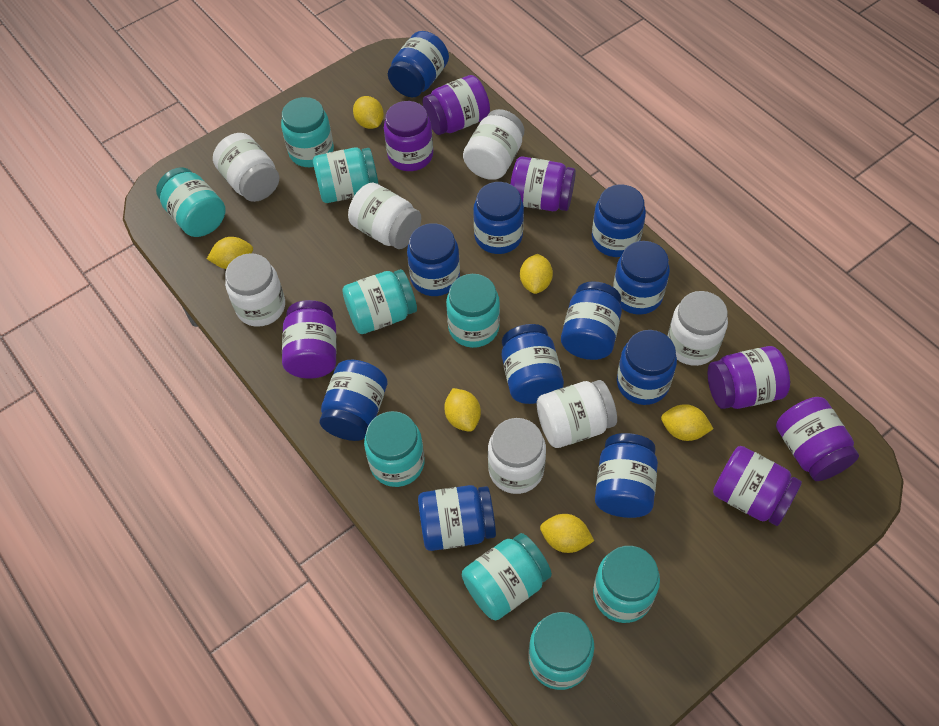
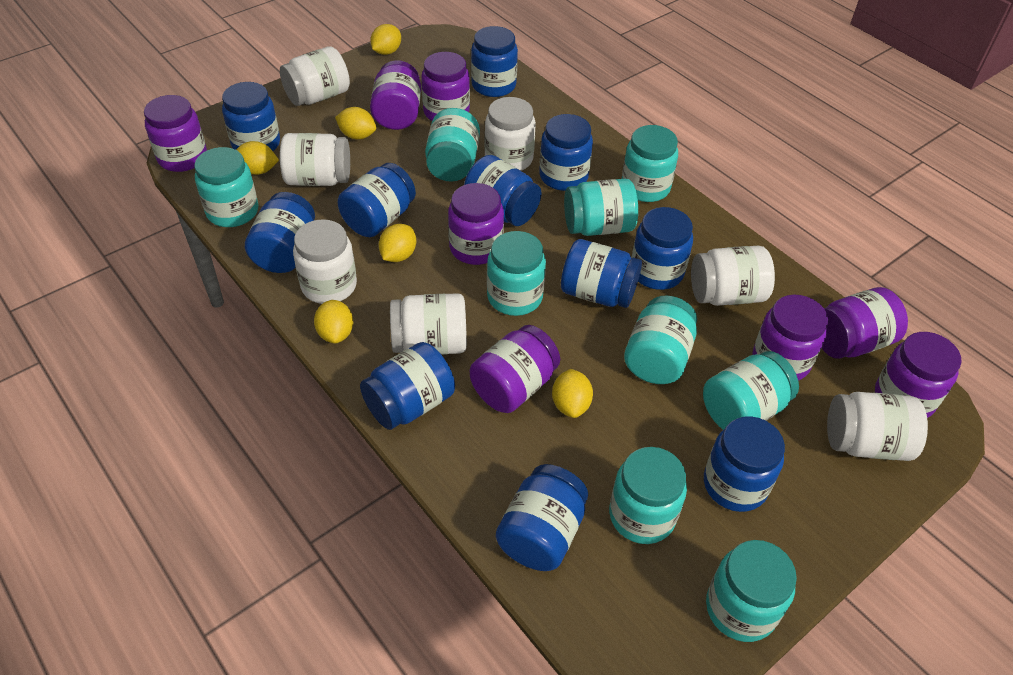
purple jar: 7 -> 8

